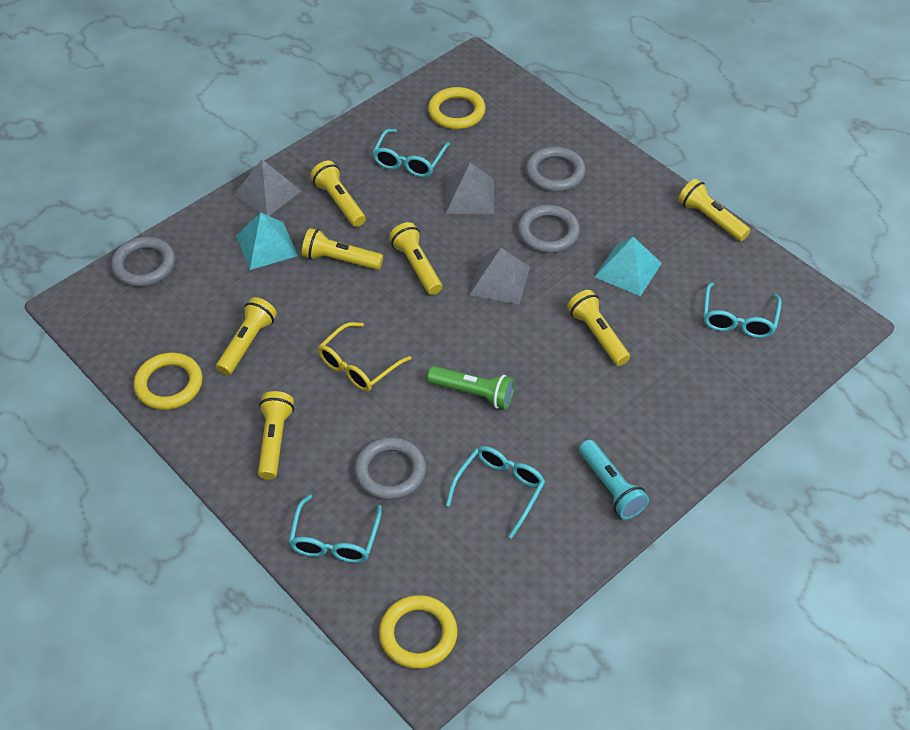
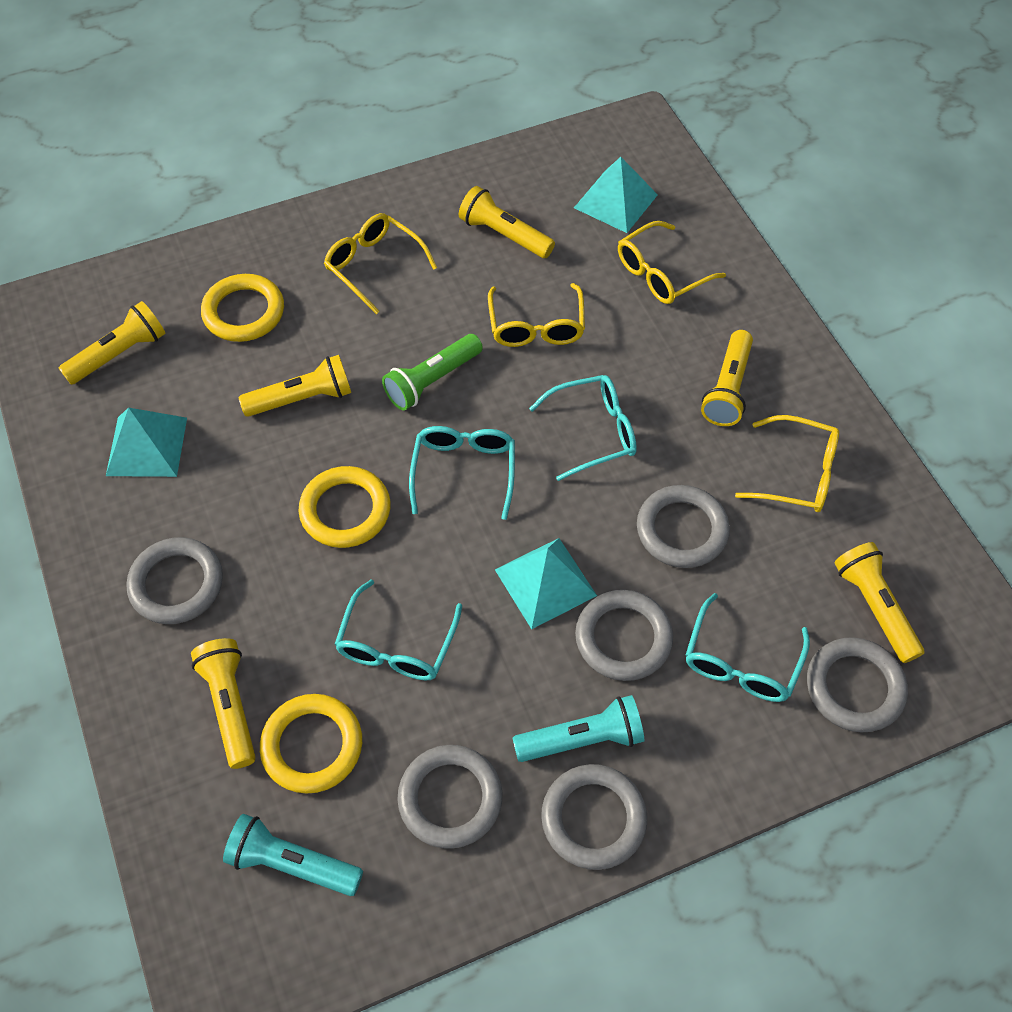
grey pyramid: 3 -> 0
grey ring: 4 -> 6
turquoise flashlight: 1 -> 2
turquoise pyramid: 2 -> 3
yellow flashlight: 7 -> 6
yellow glasses: 1 -> 4

